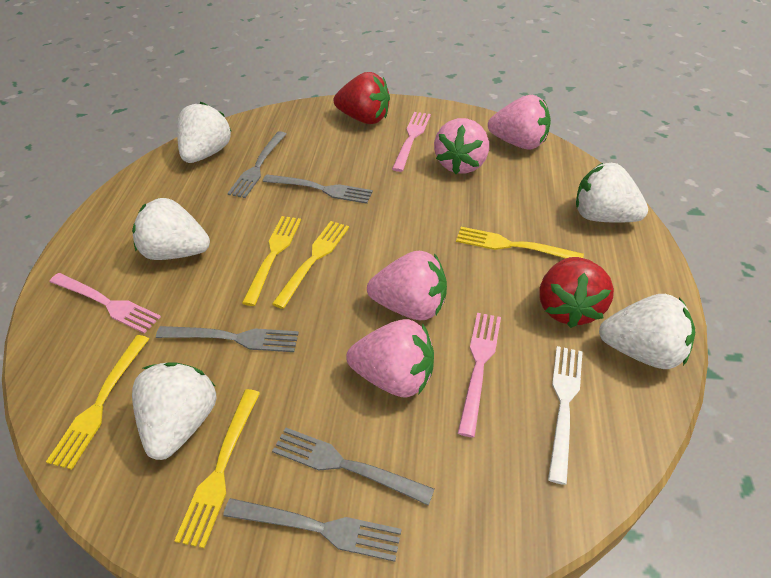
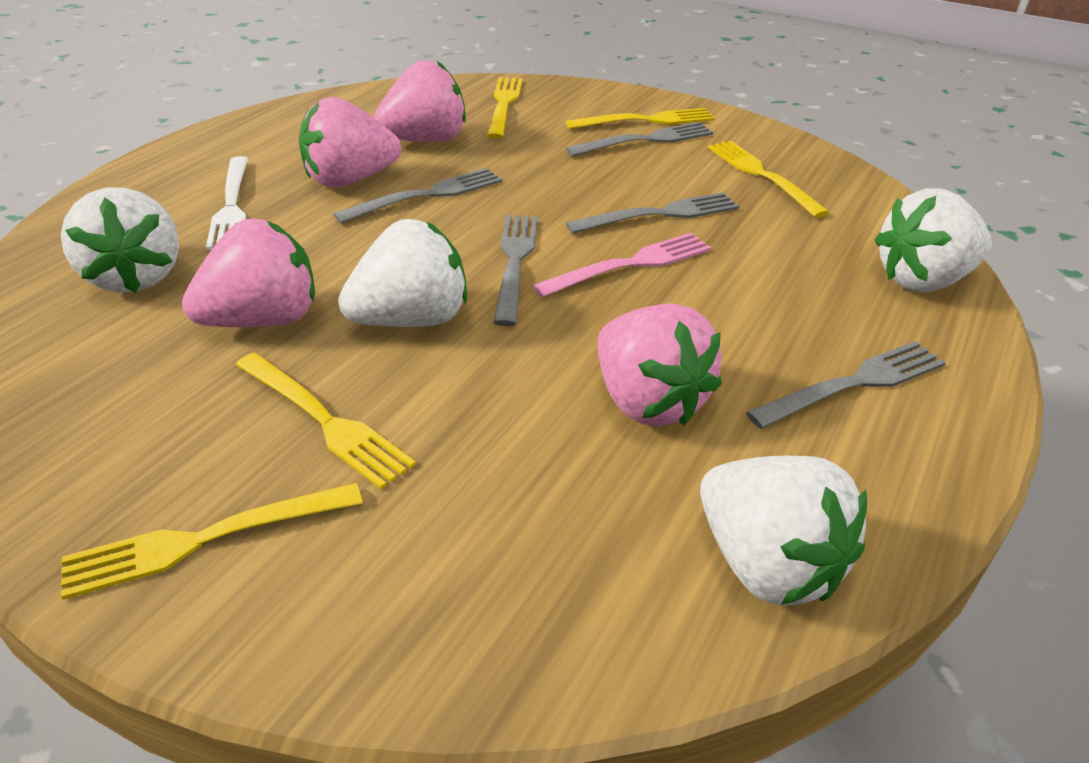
pink fork: 3 -> 1
red strawberry: 2 -> 0
white strawberry: 5 -> 4

